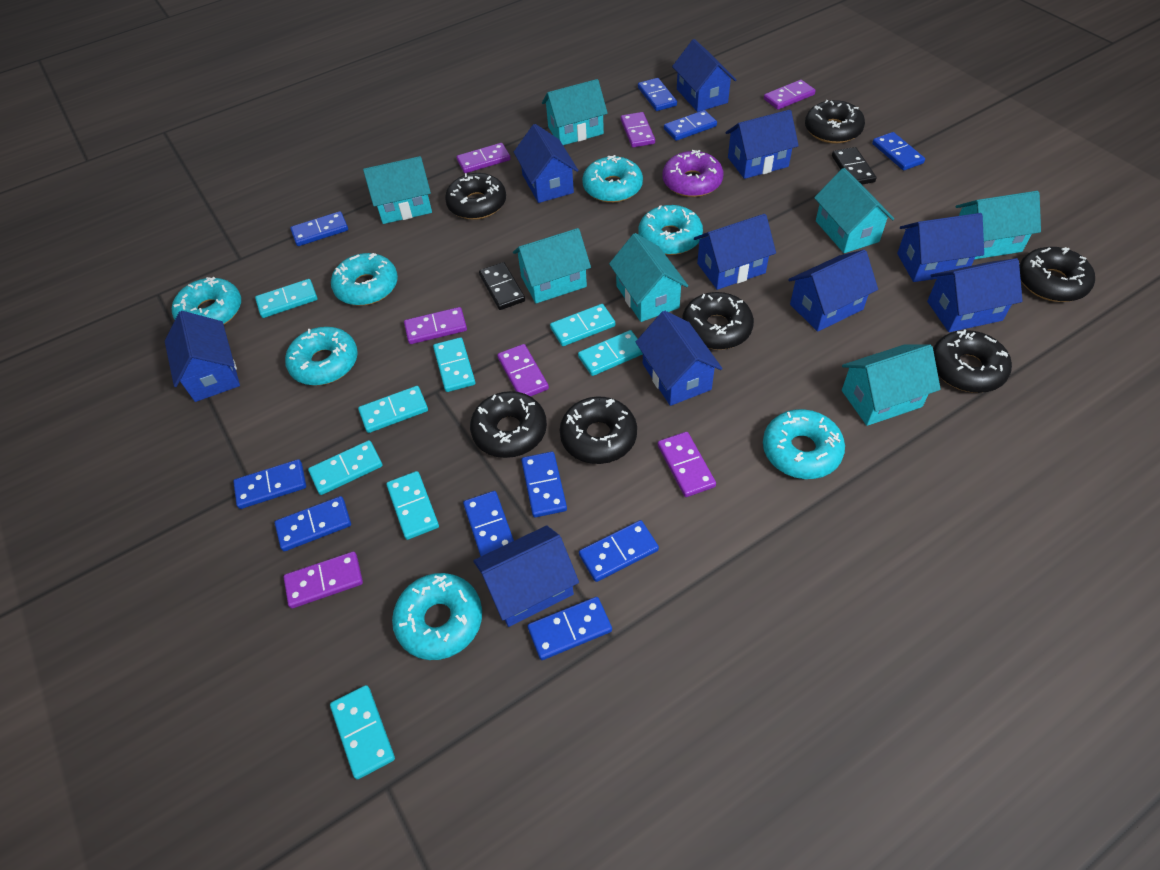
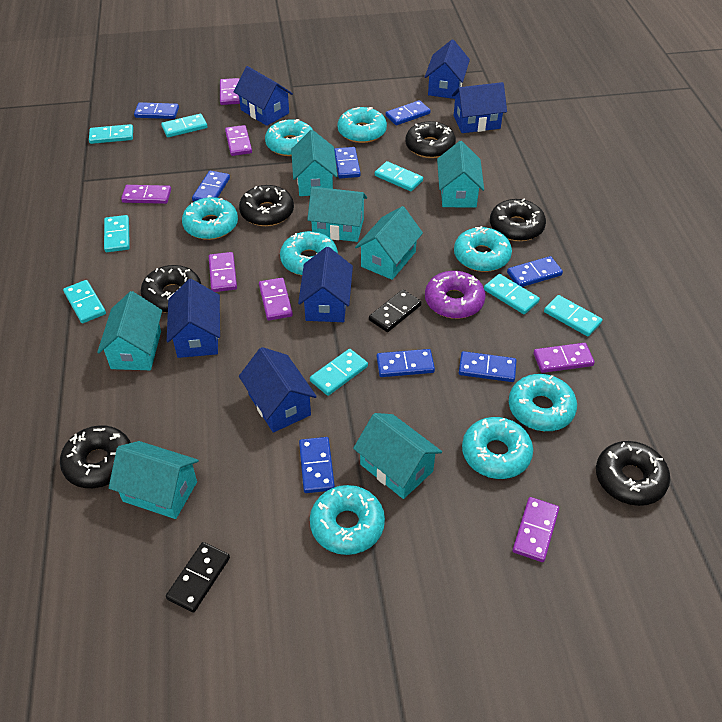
black donut: 7 -> 6
blue domino: 10 -> 8
blue house: 10 -> 6
turquoise donut: 7 -> 8

